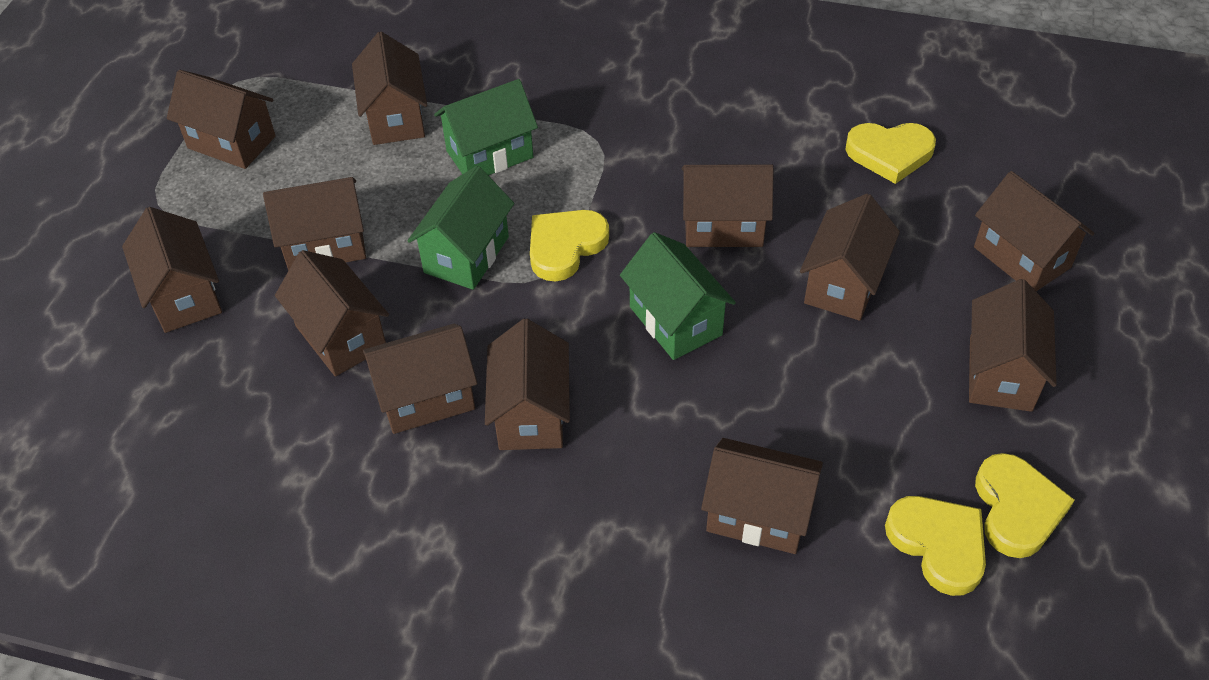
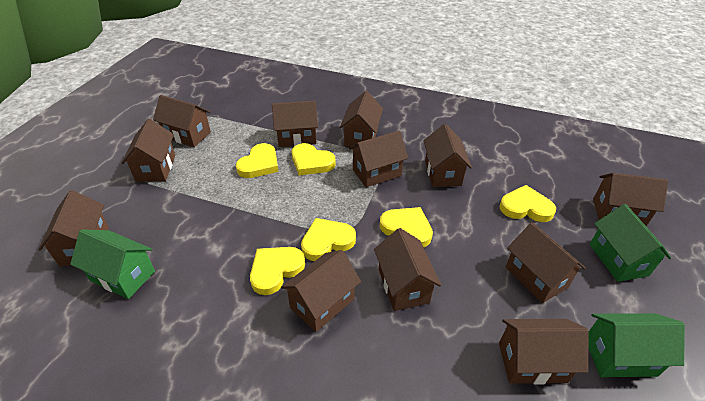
yellow heart: 4 -> 6

